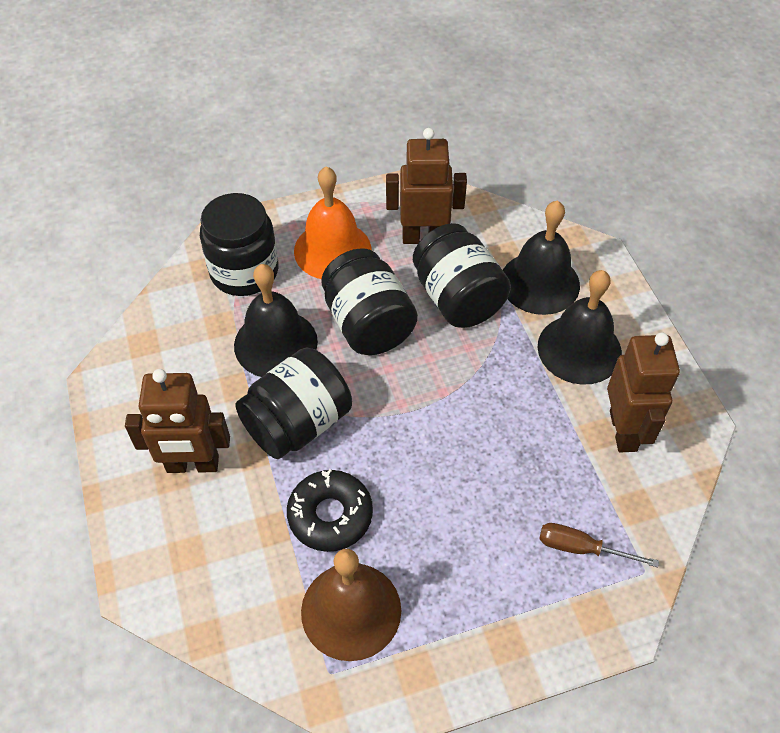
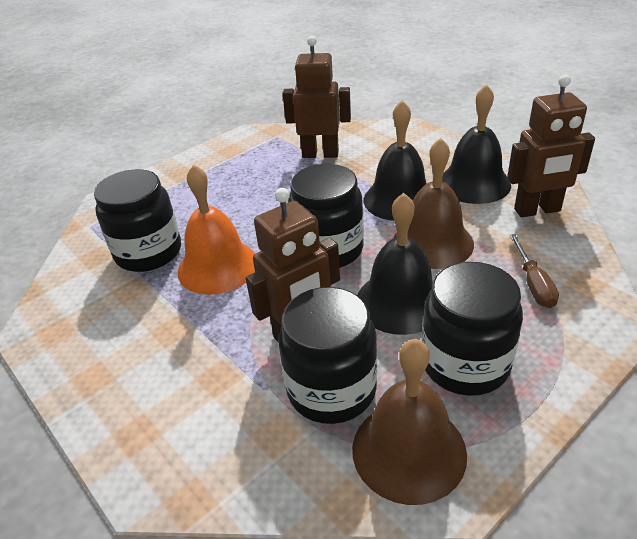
black donut: 1 -> 0
brown bell: 1 -> 2

